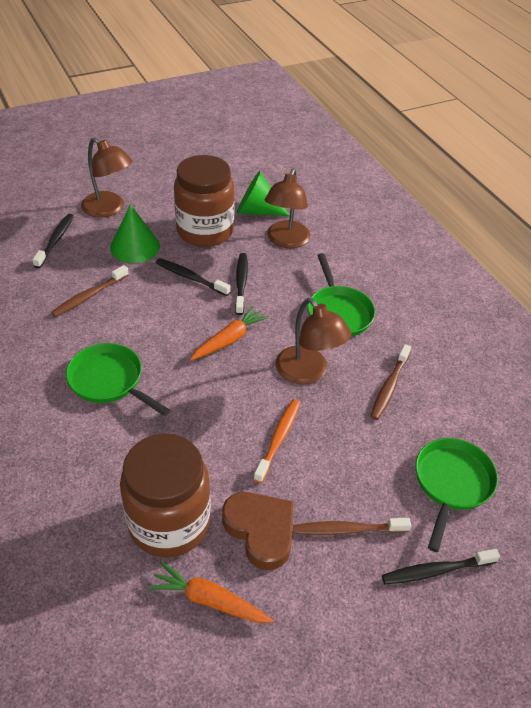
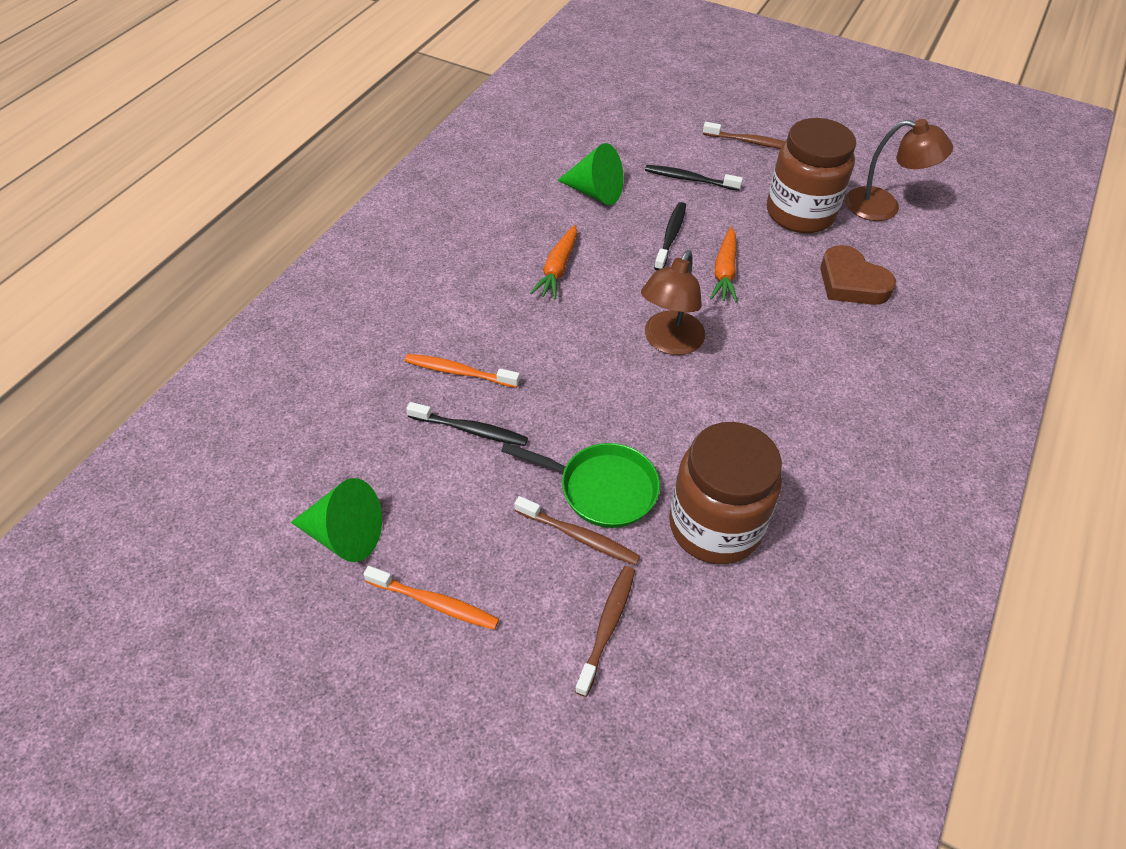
black toothbrush: 4 -> 3
brown lamp: 3 -> 2
green pan: 3 -> 1
orange toothbrush: 1 -> 2

